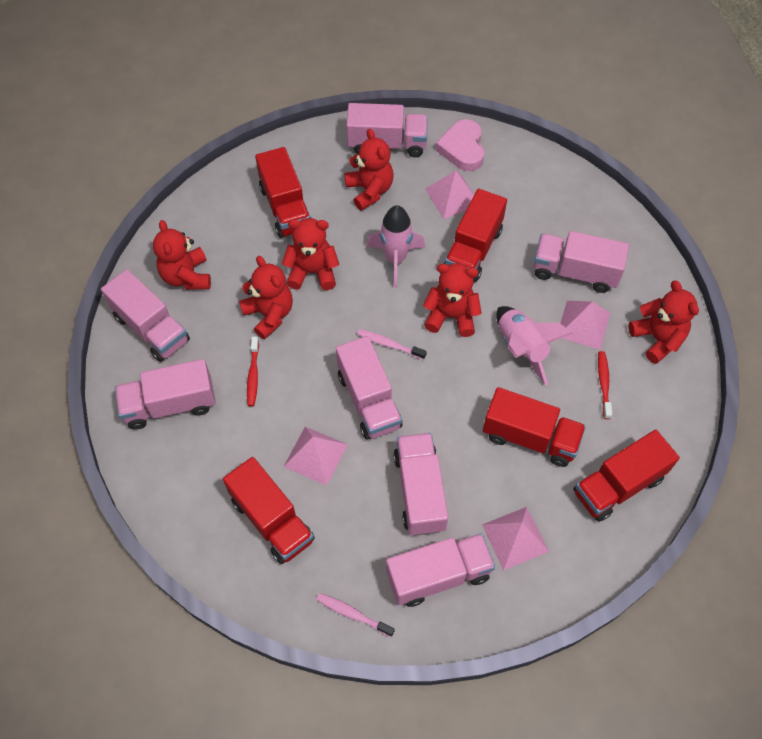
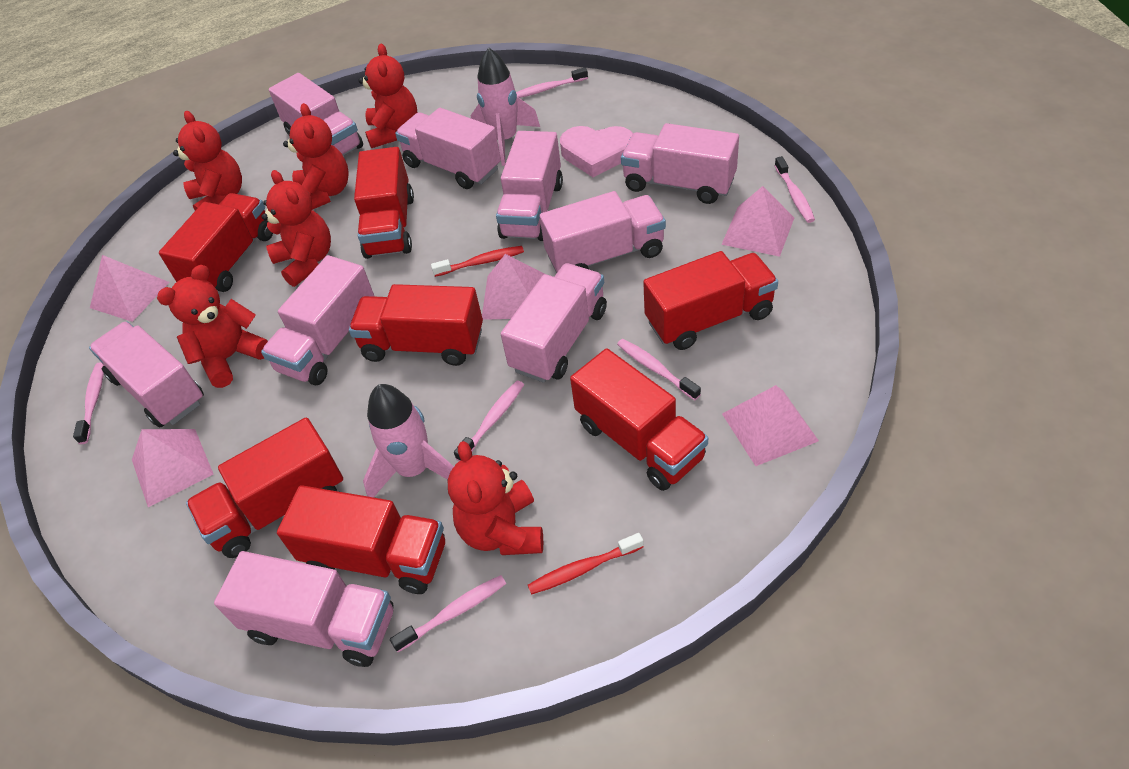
pink pyramid: 4 -> 5
pink toothbrush: 2 -> 6
pink truck: 7 -> 9
red truck: 5 -> 7

